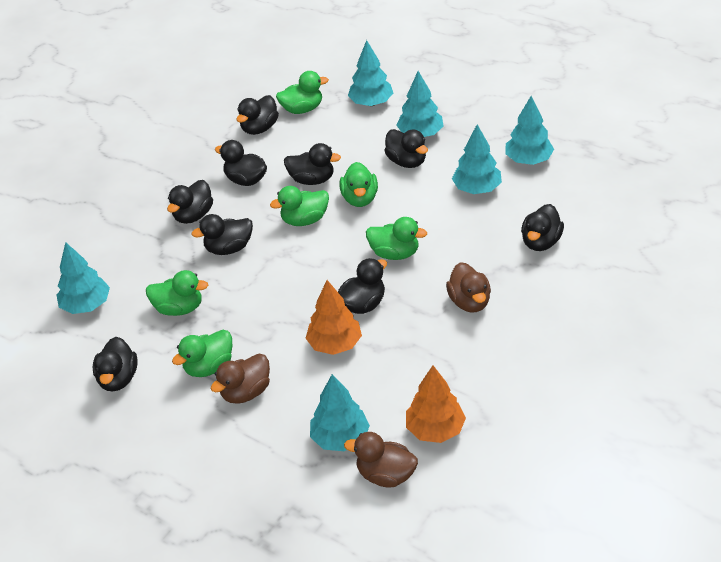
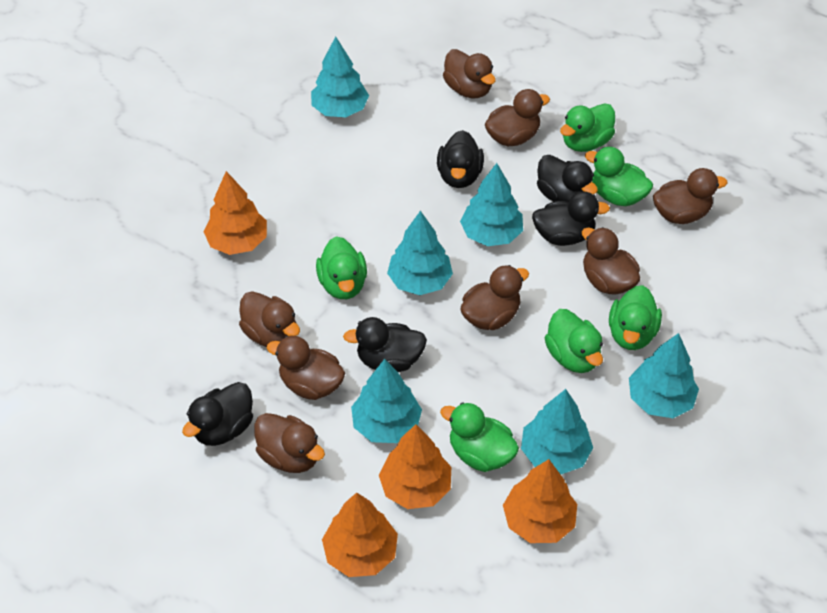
black duck: 9 -> 5
brown duck: 3 -> 8
orange tree: 2 -> 4

